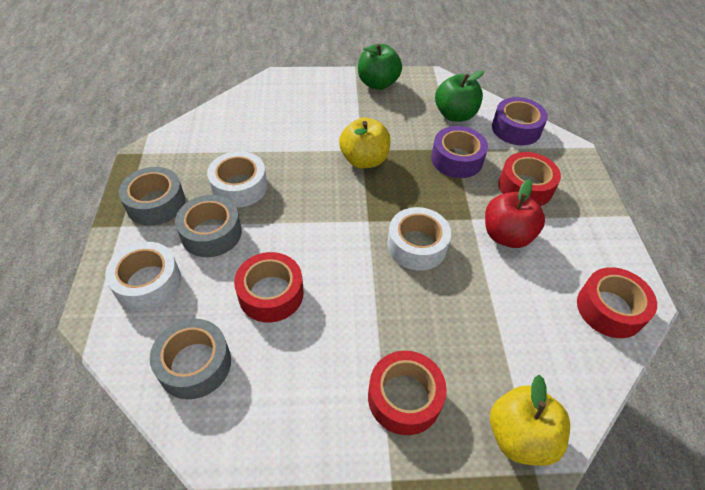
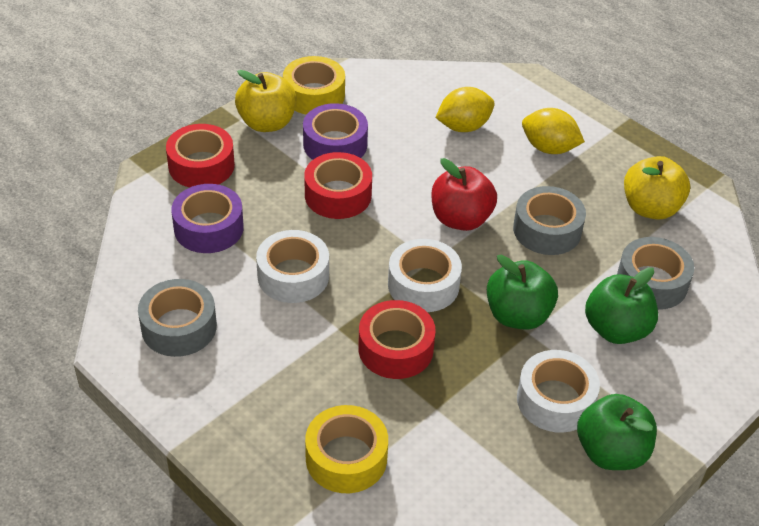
green apple: 2 -> 3
red tape: 4 -> 3
yellow lemon: 0 -> 2
yellow tape: 0 -> 2

